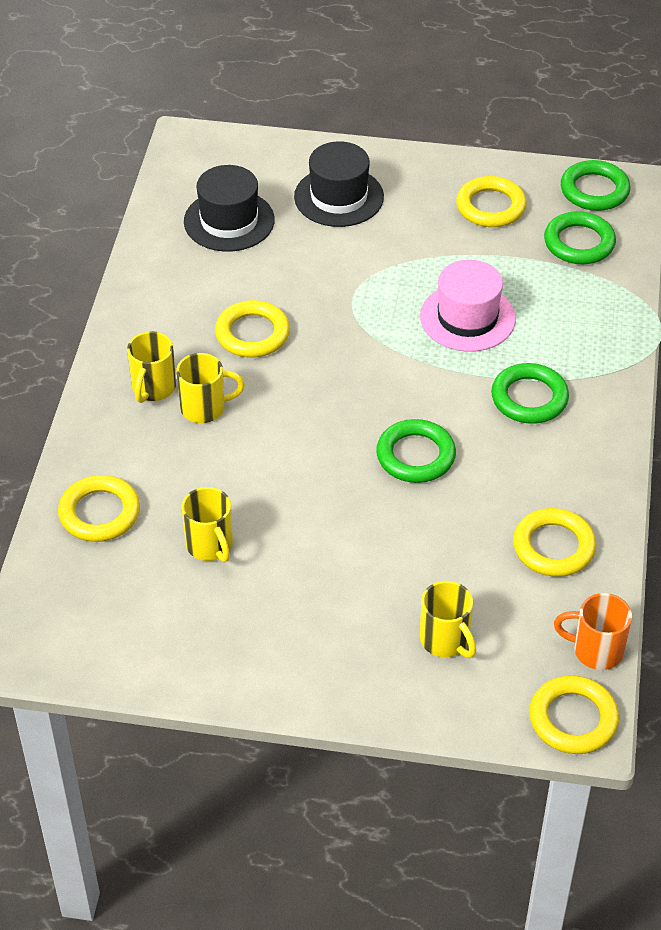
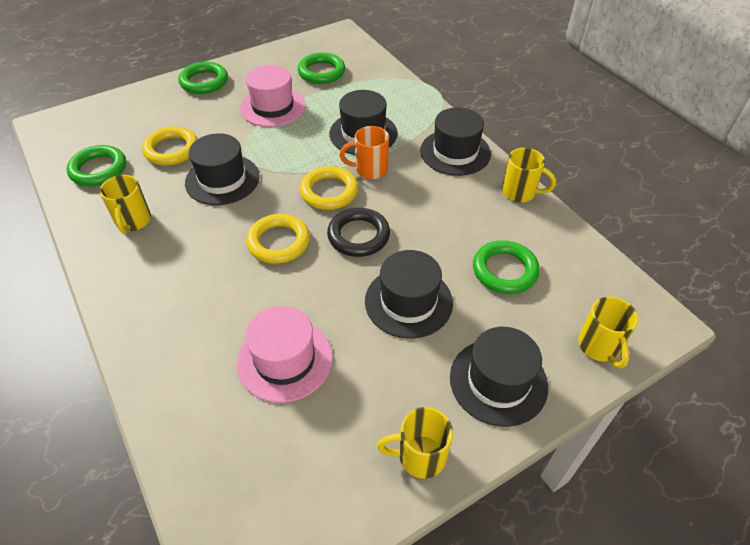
black hat: 2 -> 5
black ring: 0 -> 1
pink hat: 1 -> 2
yellow ring: 5 -> 3

